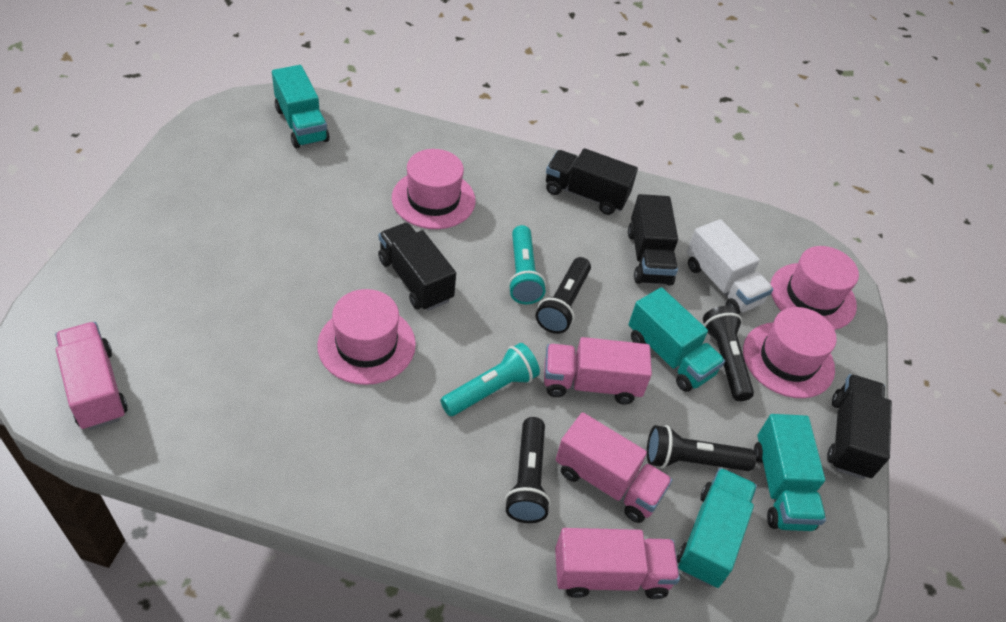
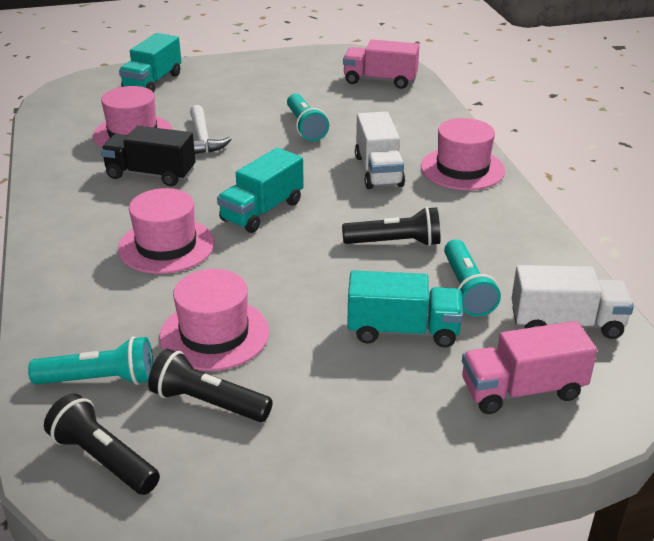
black flashlight: 4 -> 3
black truck: 4 -> 1
pink truck: 4 -> 2
turquoise flashlight: 2 -> 3
turquoise truck: 4 -> 3
white hammer: 0 -> 1
white truck: 1 -> 2

